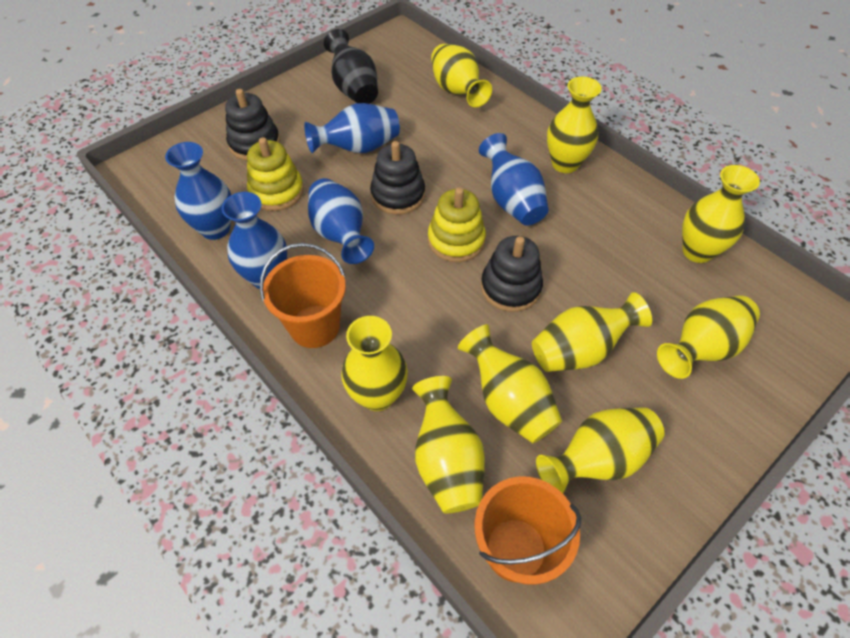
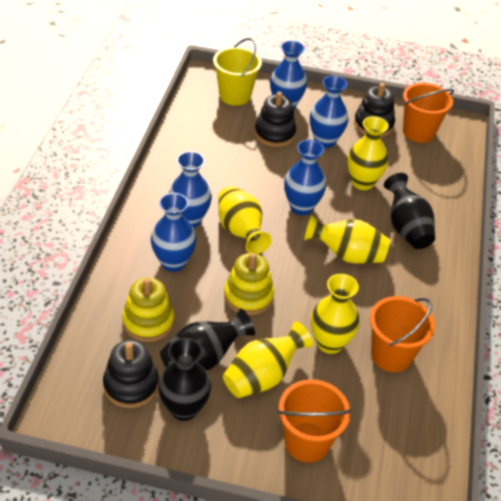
black vase: 1 -> 3
orange bucket: 2 -> 3
yellow bucket: 0 -> 1
yellow vase: 9 -> 5

